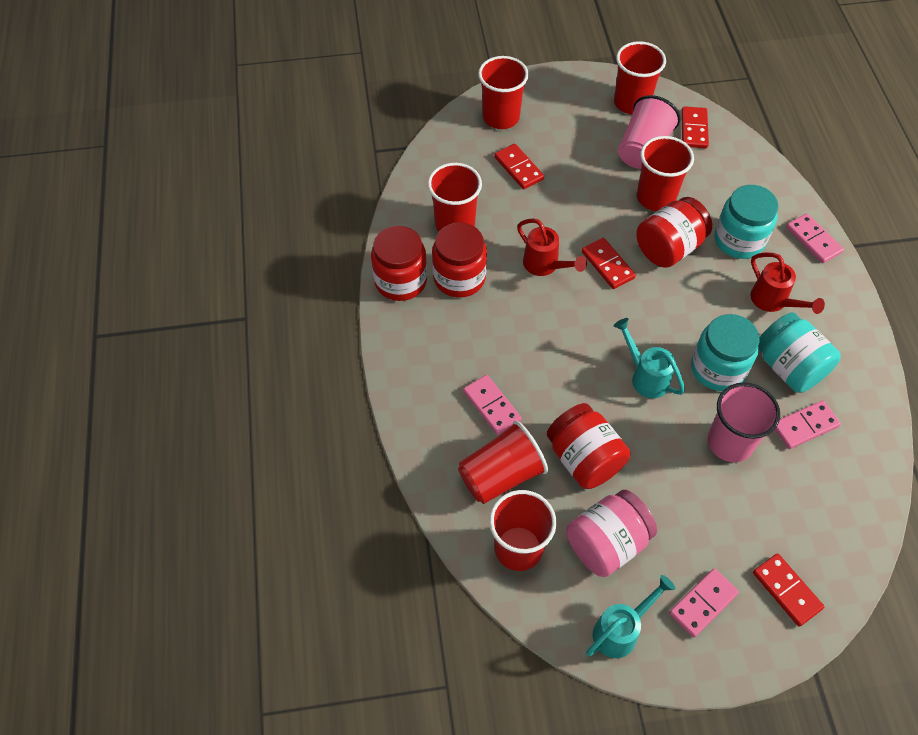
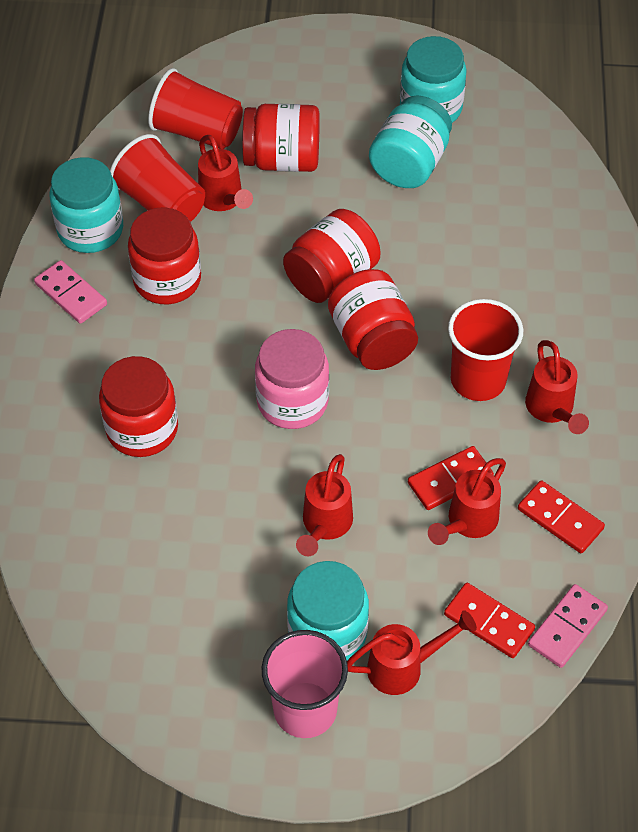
pink cup: 2 -> 1
pink domino: 4 -> 2
red cup: 6 -> 3
red domino: 4 -> 3
red jar: 4 -> 5
red watering can: 2 -> 5
turquoise jar: 3 -> 4
turquoise watering can: 2 -> 0

